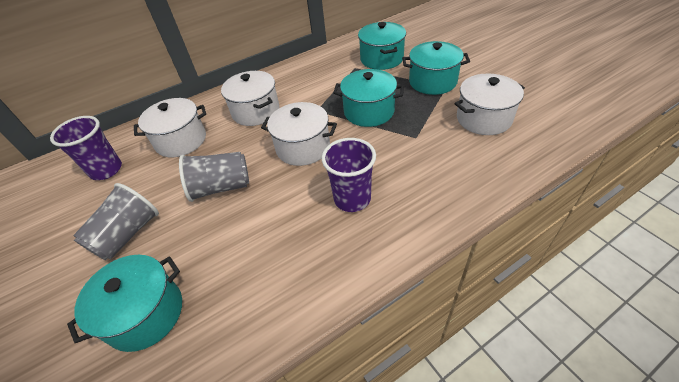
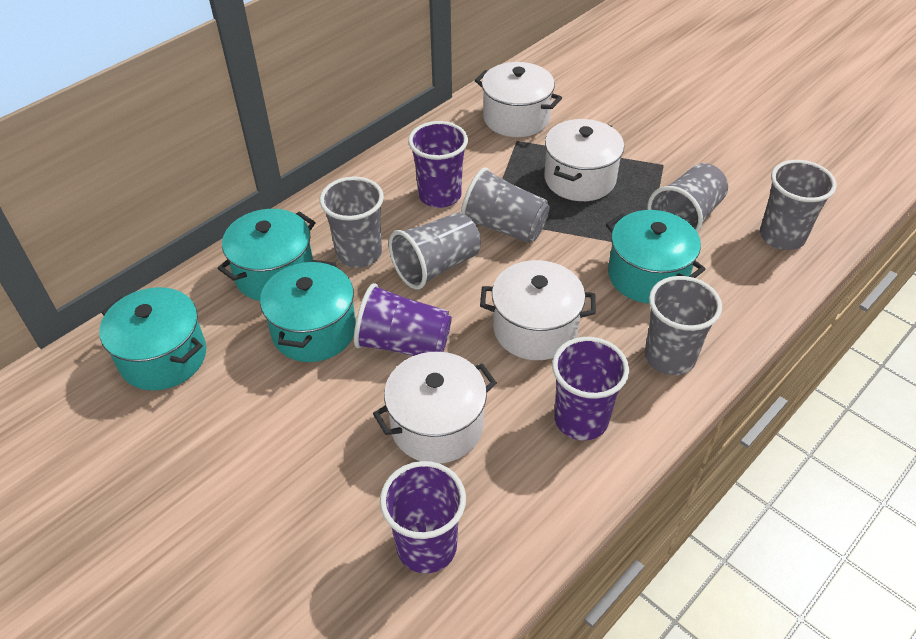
grey cup: 2 -> 6
purple cup: 2 -> 4

